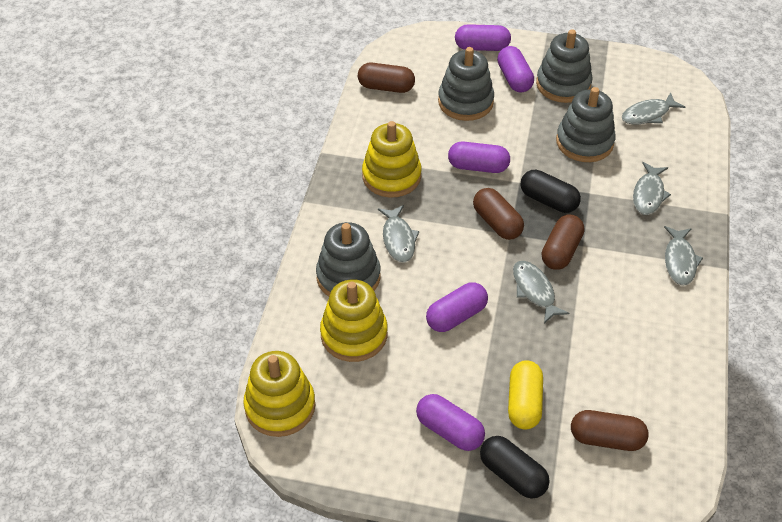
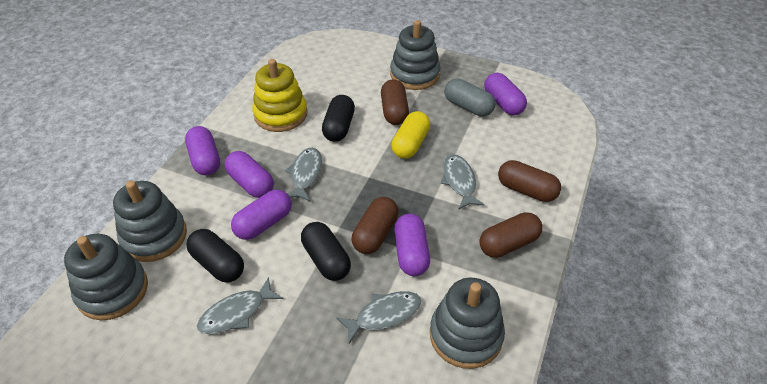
black capsule: 2 -> 3
grey capsule: 0 -> 1
grey fish: 5 -> 4
yellow stacking toy: 3 -> 1

